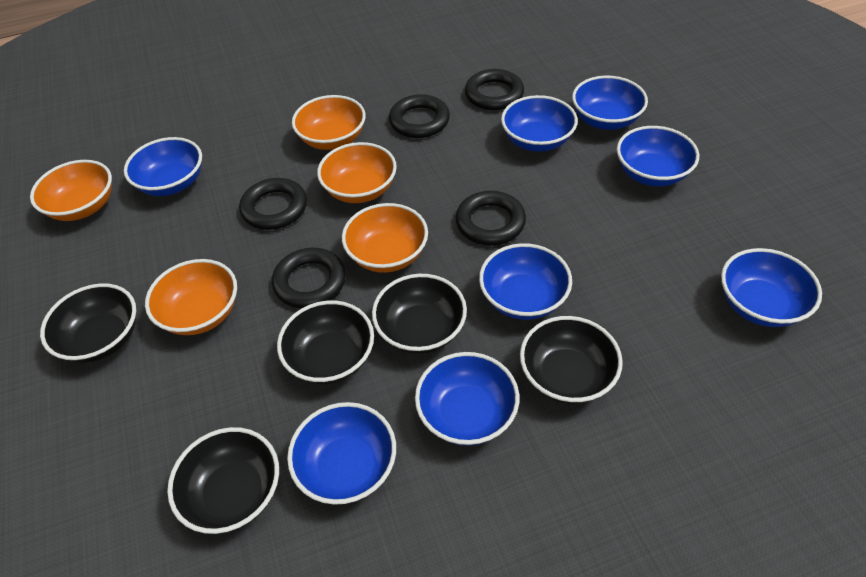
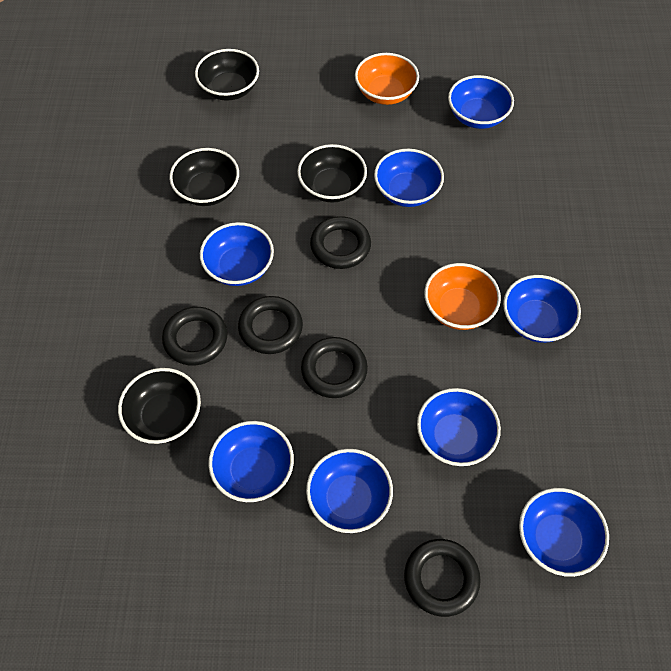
black bowl: 5 -> 4
orange bowl: 5 -> 2

